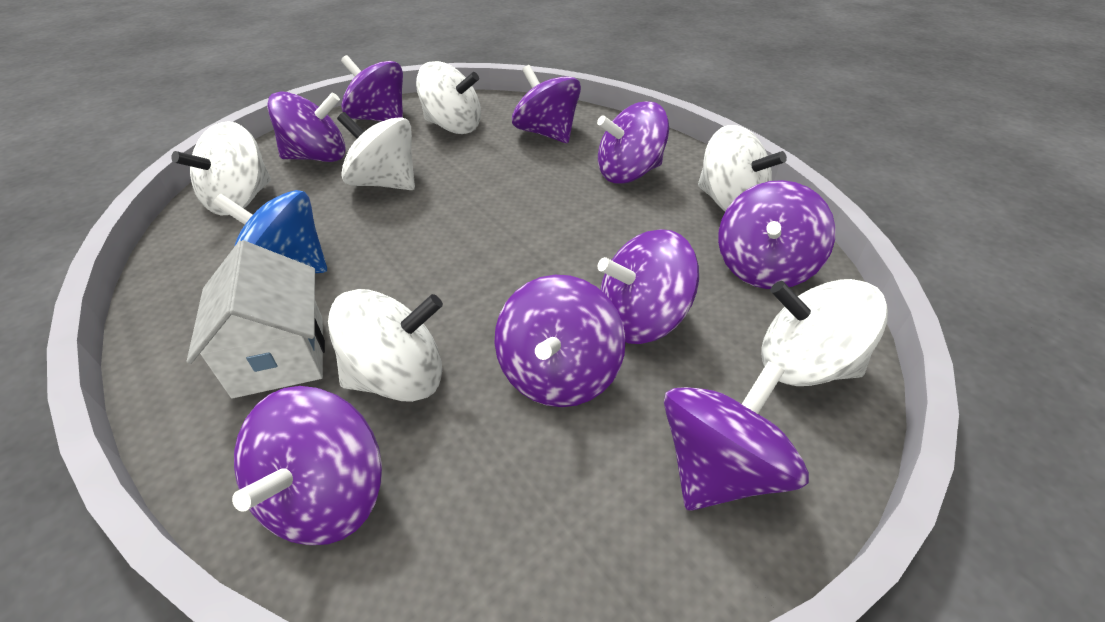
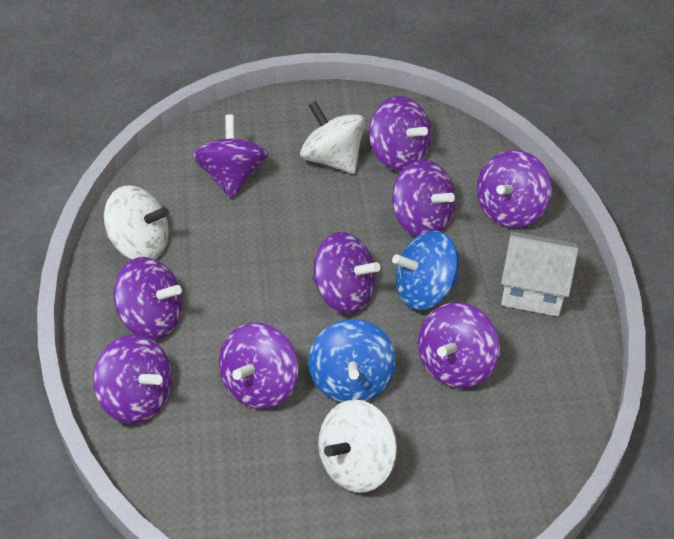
blue spinning top: 1 -> 2
white spinning top: 6 -> 3

